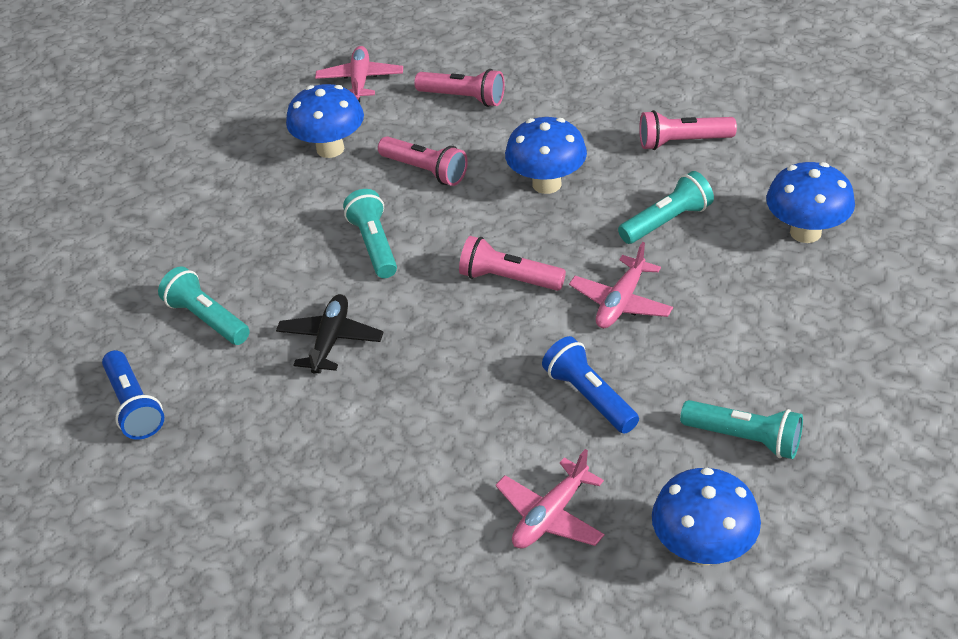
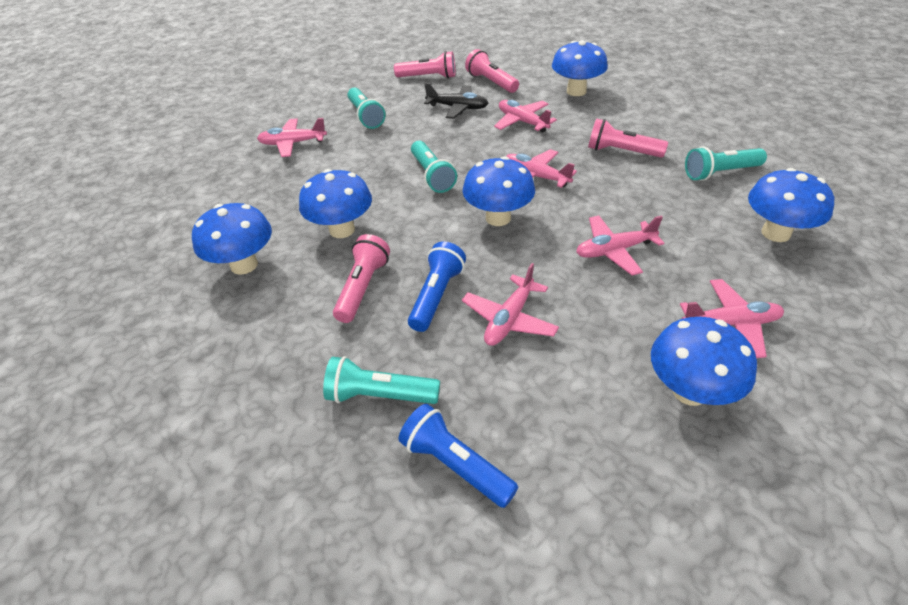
blue mushroom: 4 -> 6
pink plane: 3 -> 6

